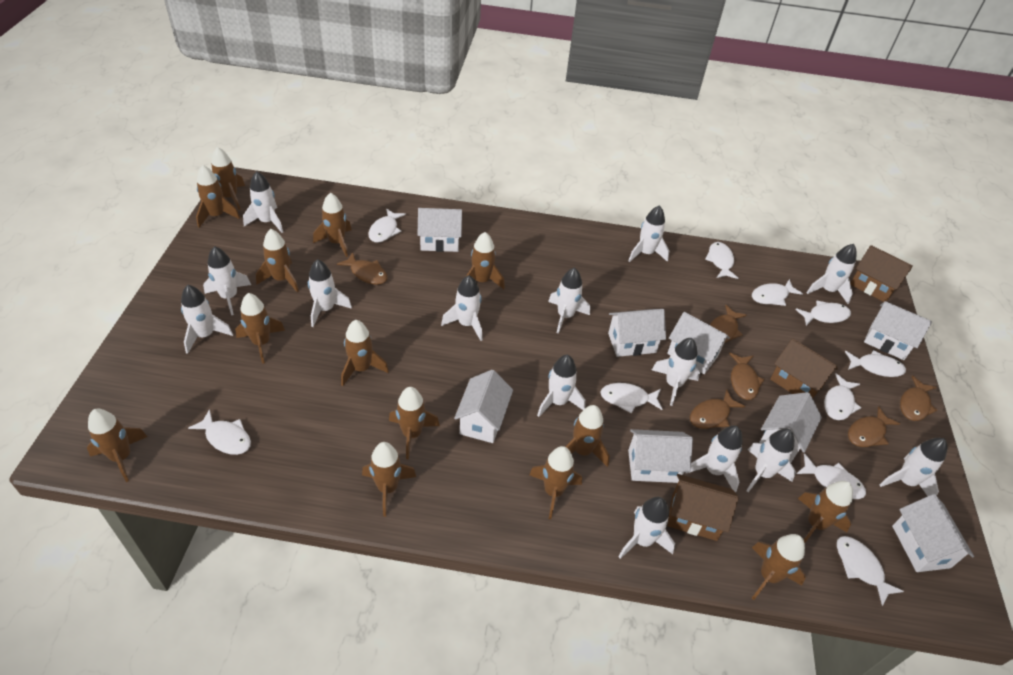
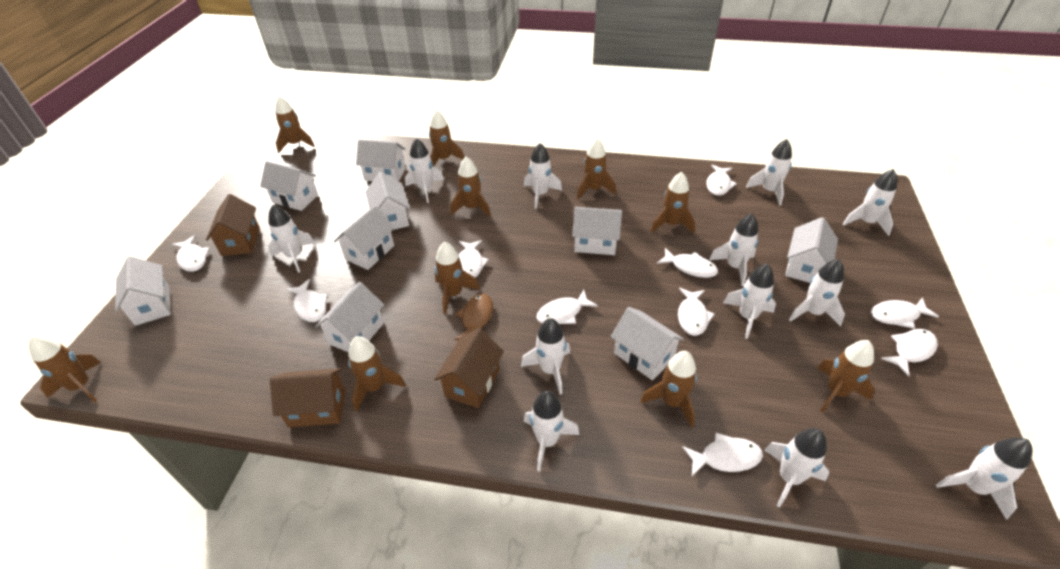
brown fish: 6 -> 1
brown rocket: 14 -> 10
white house: 8 -> 9
white rocket: 14 -> 12

